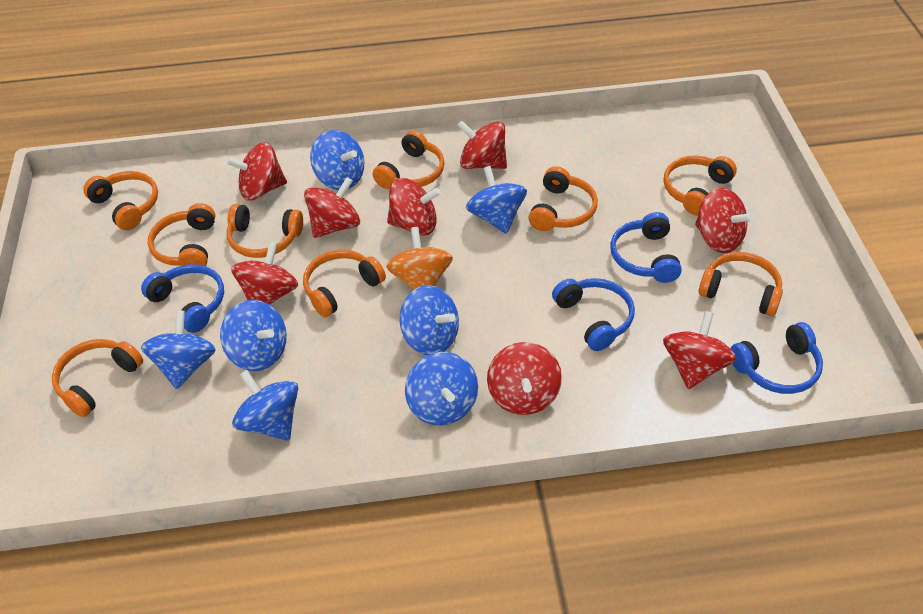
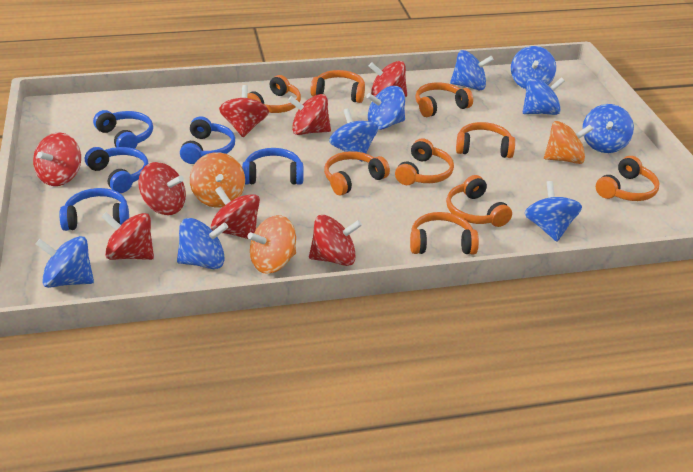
blue headphones: 4 -> 5
blue spinning top: 7 -> 9
orange spinning top: 1 -> 3

